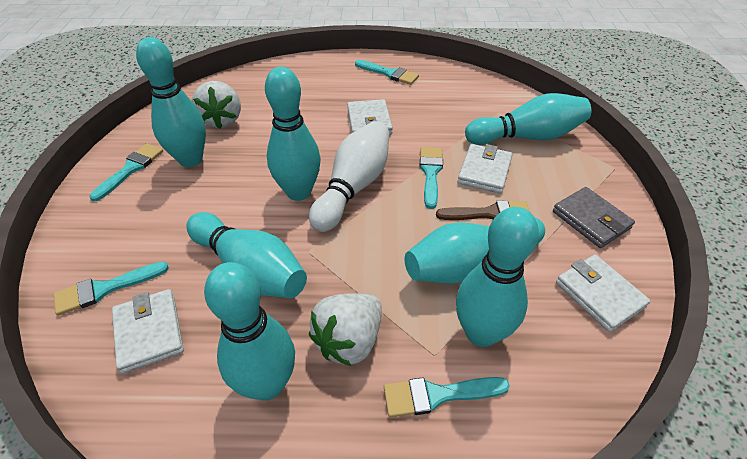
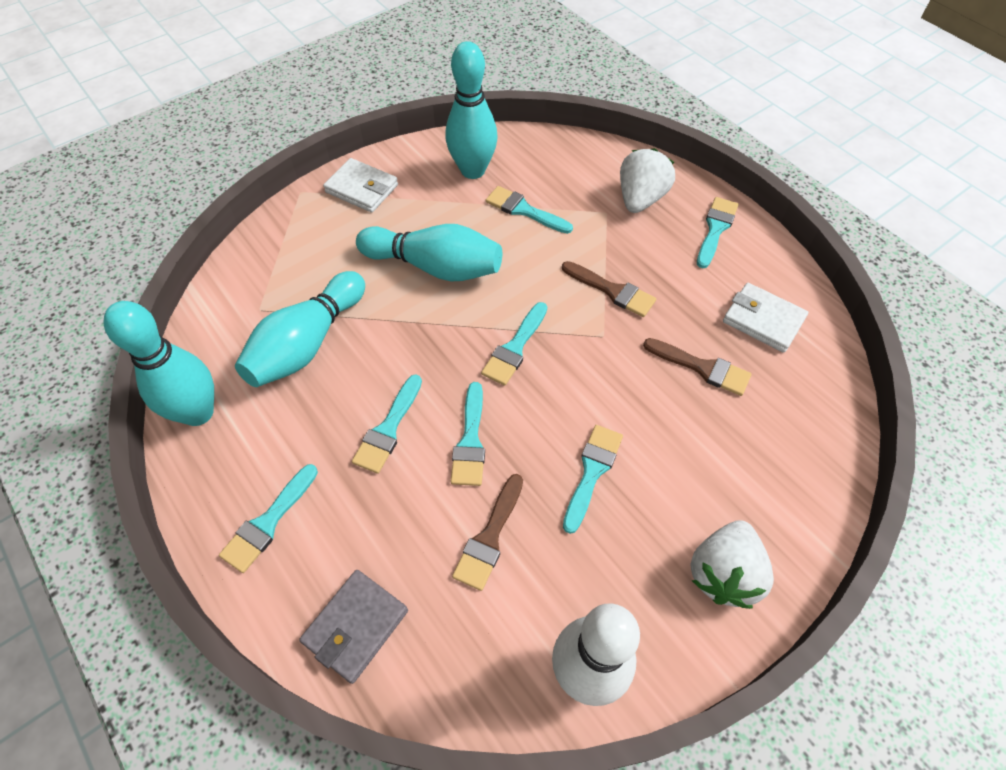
brown brush: 1 -> 3
turquoise bowling pin: 7 -> 4
turquoise brush: 5 -> 7
white wallet: 4 -> 2

